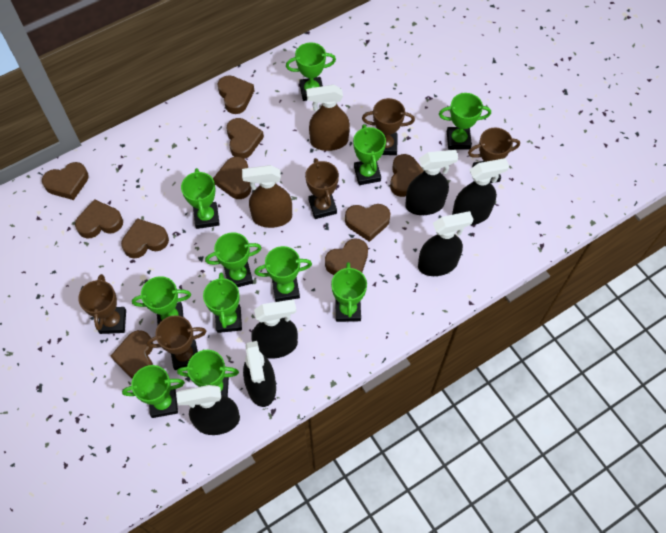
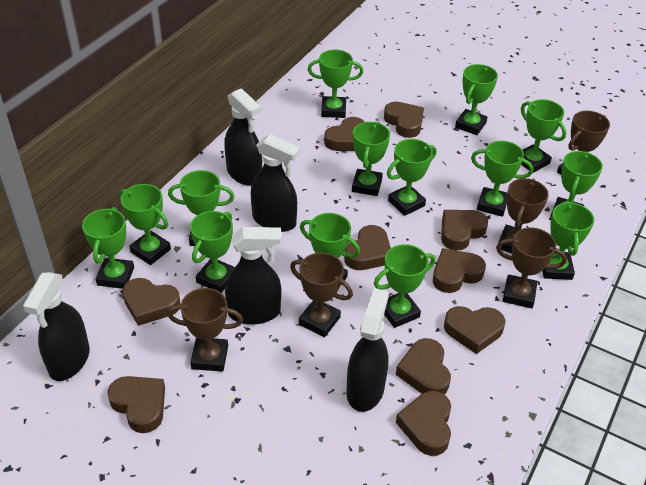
black spray bottle: 6 -> 5
brown spray bottle: 2 -> 0
green trophy: 11 -> 14

